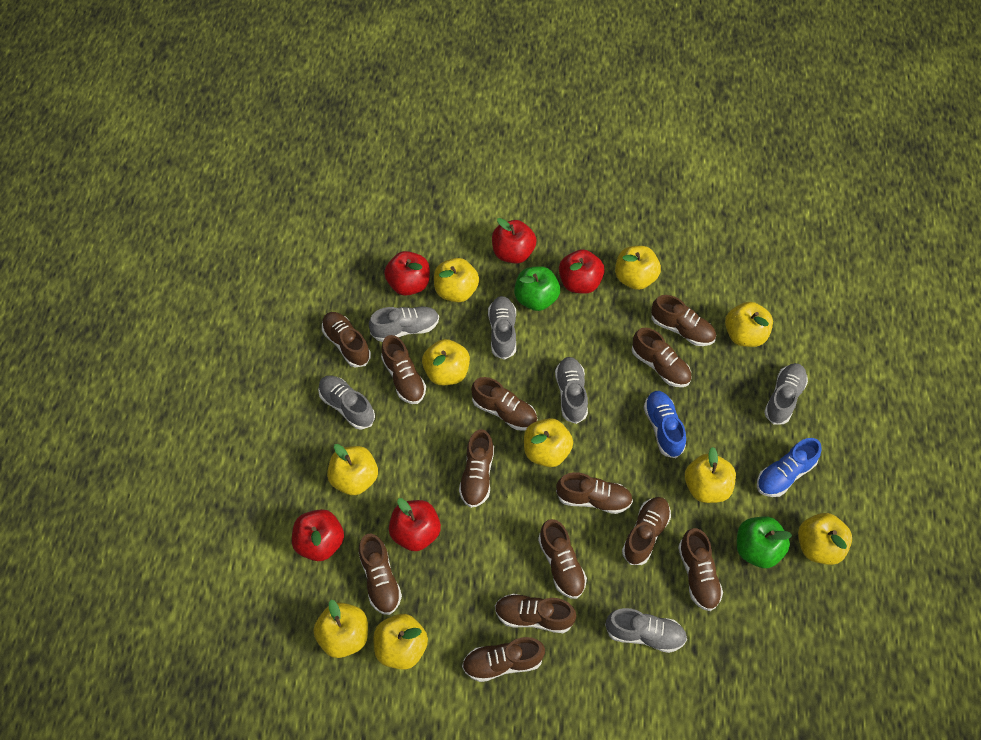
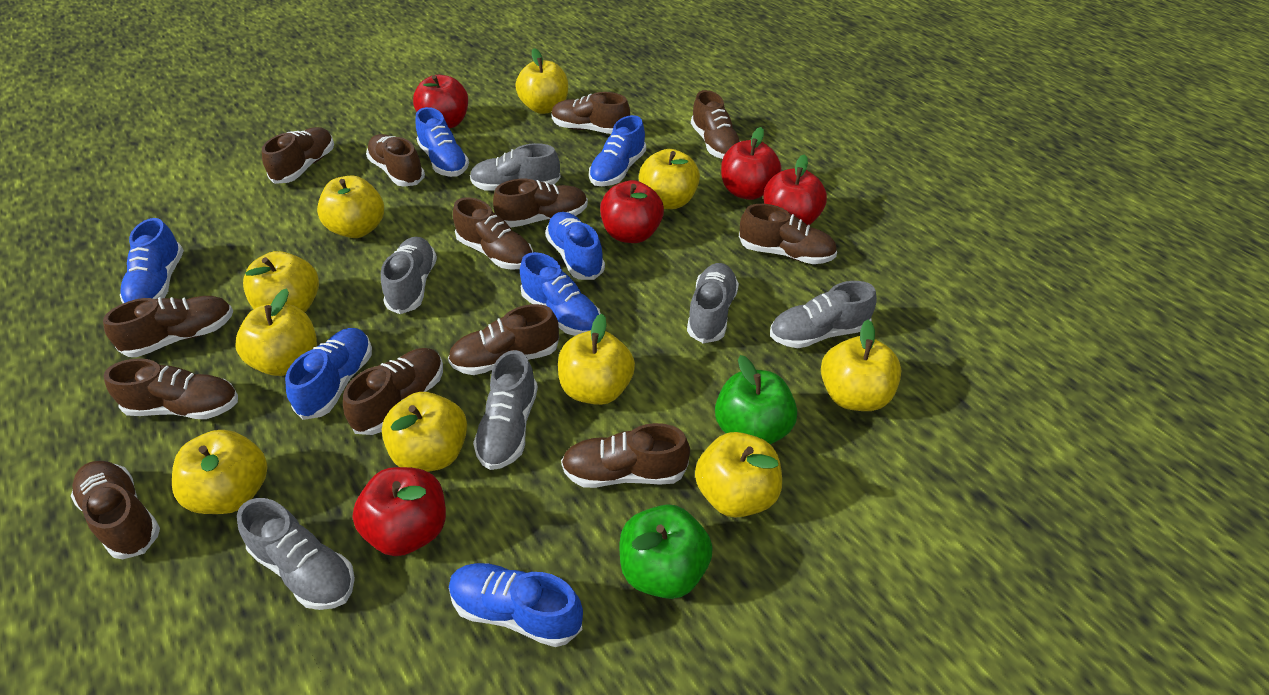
blue shoe: 2 -> 7

